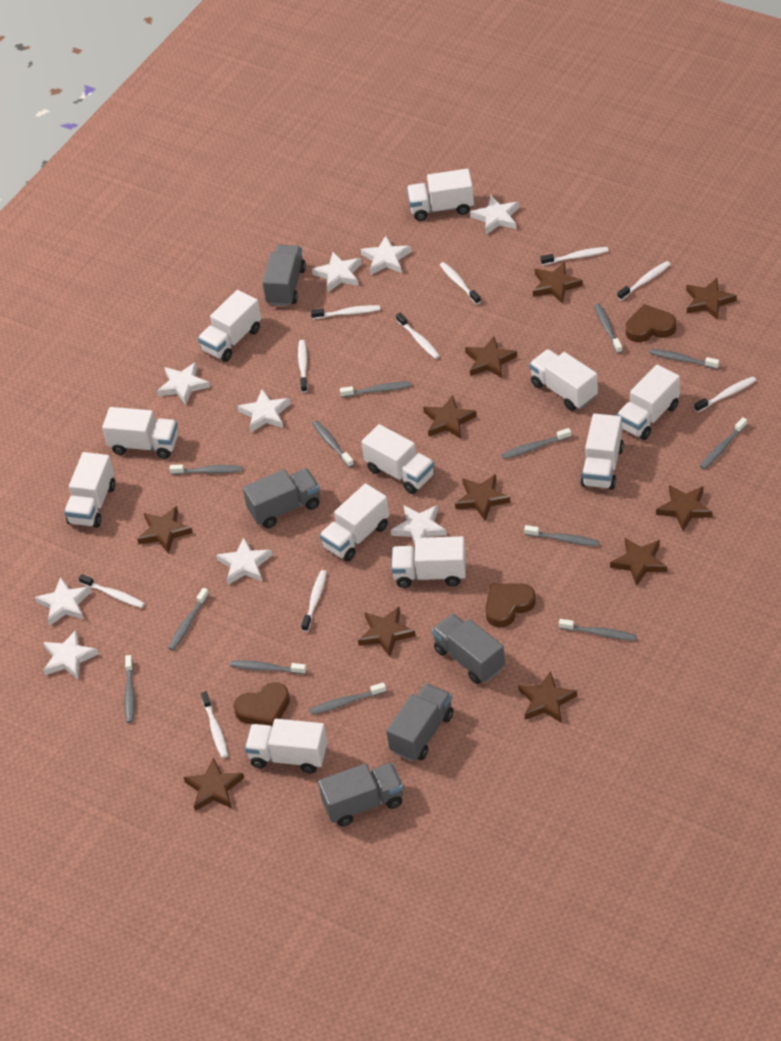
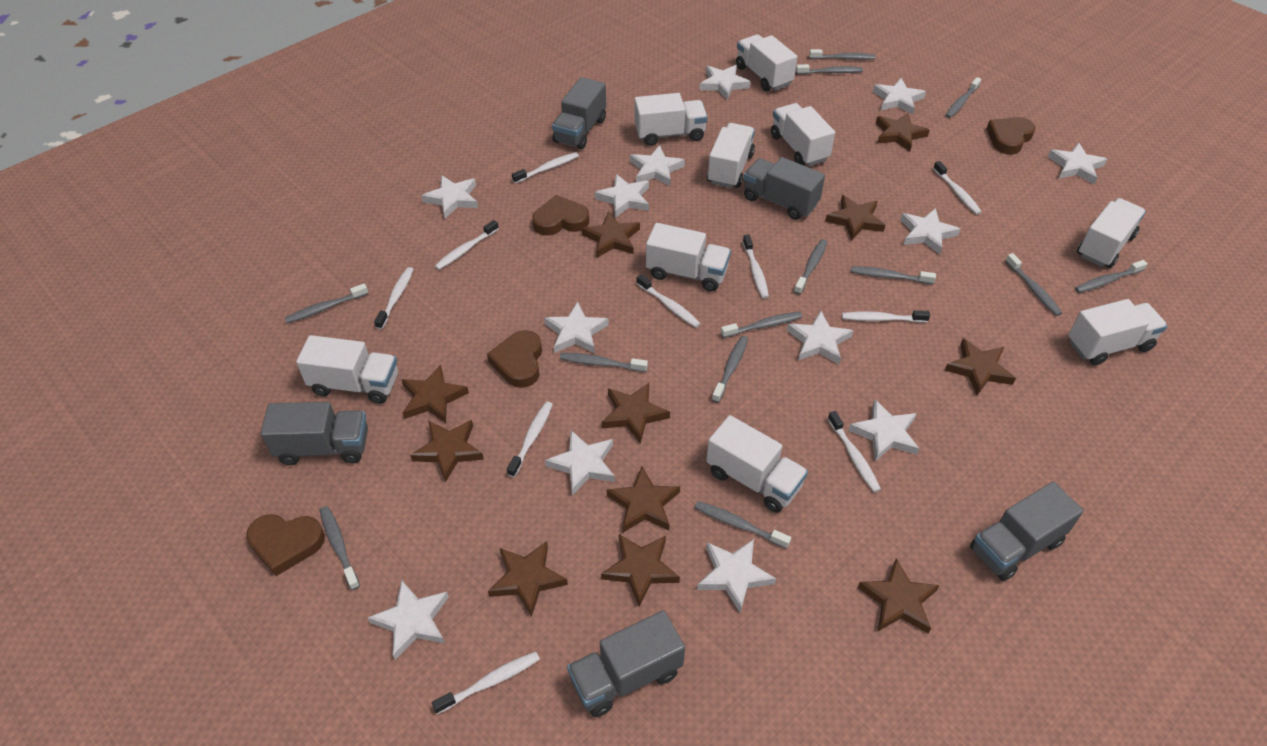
brown heart: 3 -> 4
white star: 9 -> 13
white truck: 11 -> 9

